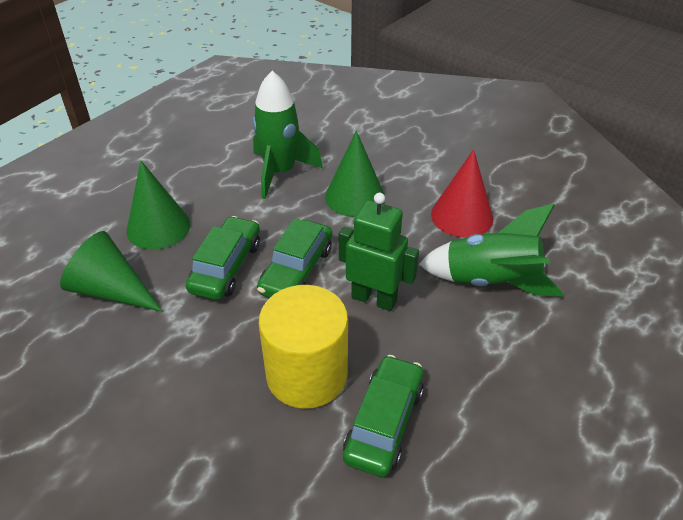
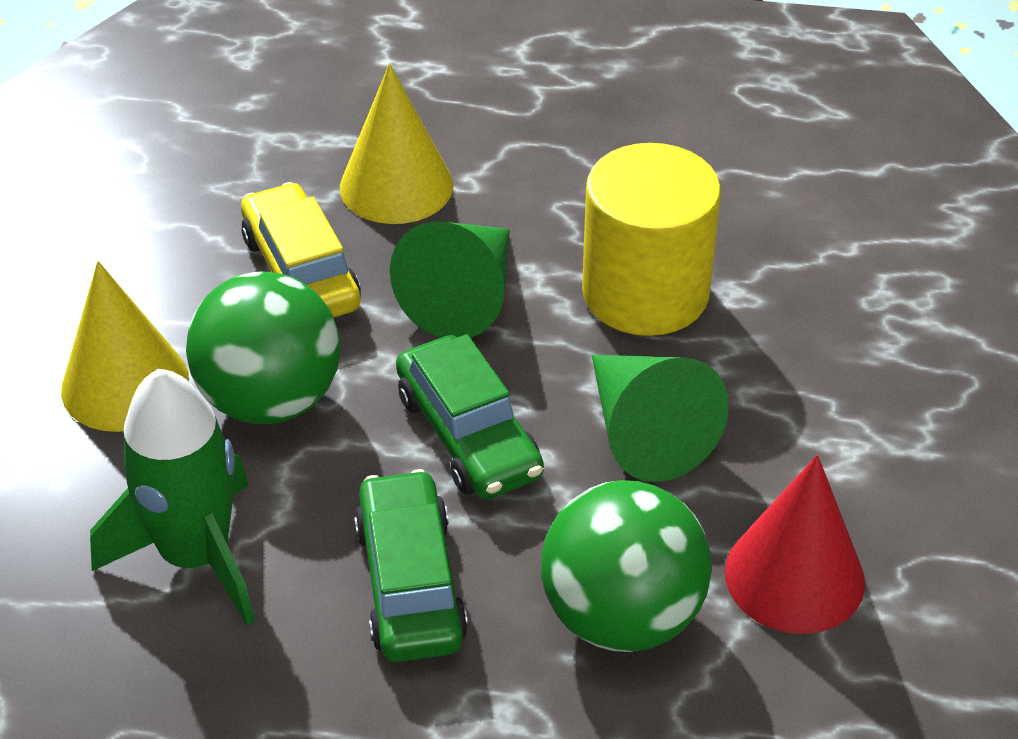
green ball: 0 -> 2
green car: 3 -> 2
green cone: 3 -> 2
green robot: 1 -> 0
green rocket: 2 -> 1
yellow car: 0 -> 1
yellow cone: 0 -> 2

